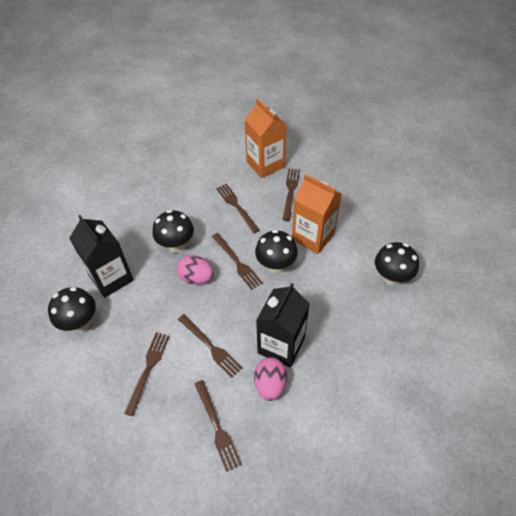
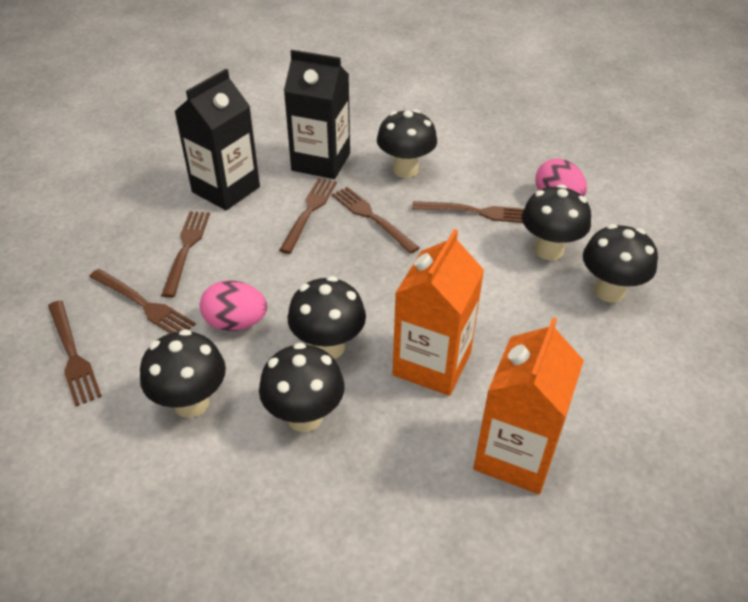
black mushroom: 4 -> 6

